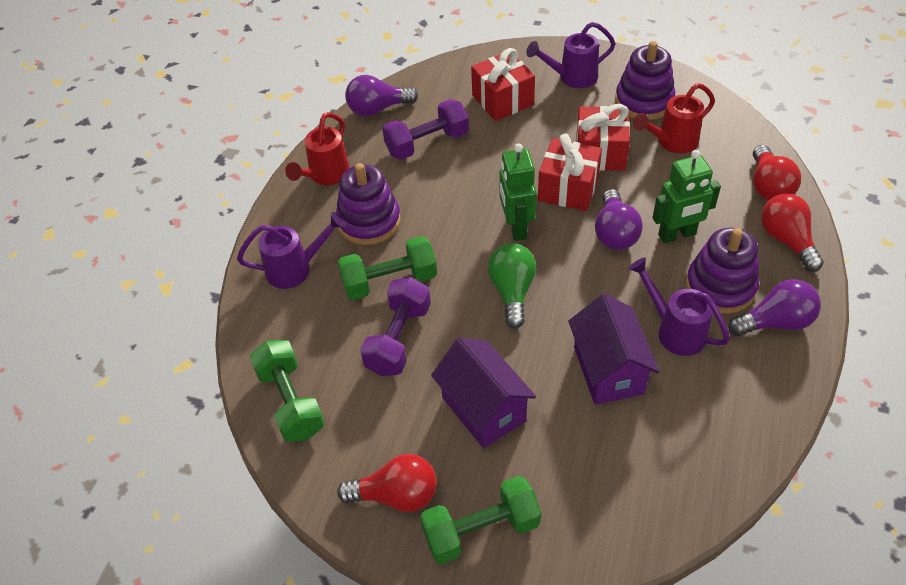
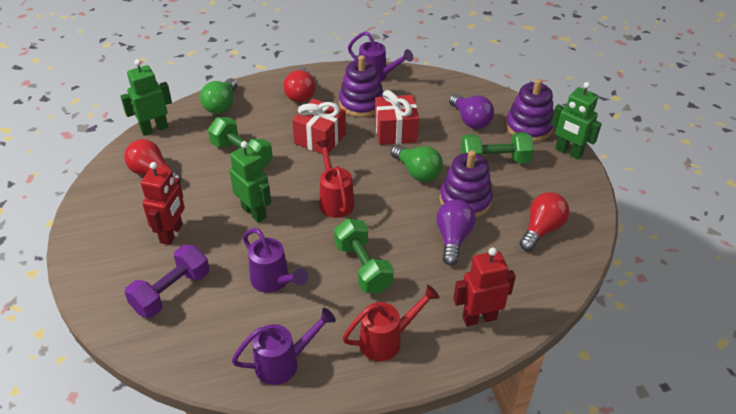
green light bulb: 1 -> 2
green robot: 2 -> 3
purple dumbbell: 2 -> 1
purple house: 2 -> 0
purple light bulb: 3 -> 2
red gift: 3 -> 2
red robot: 0 -> 2

